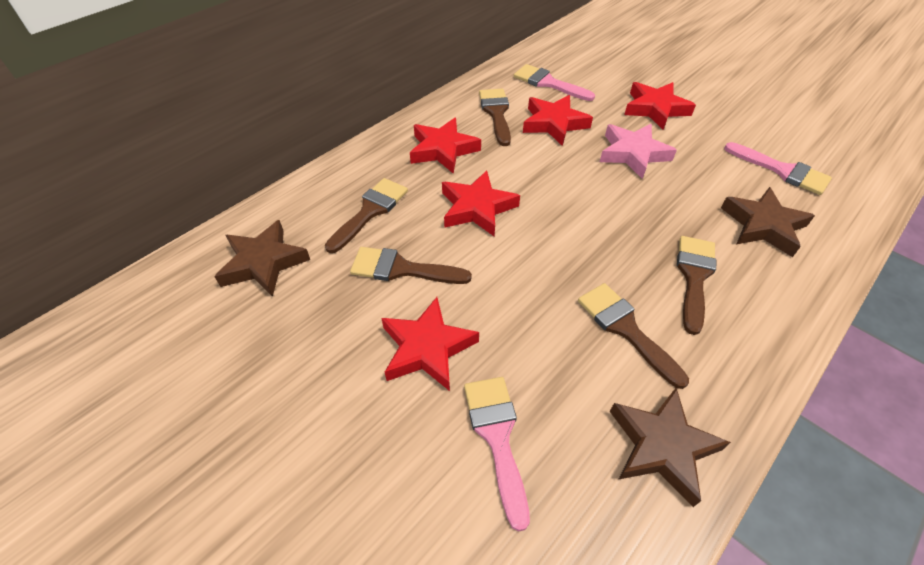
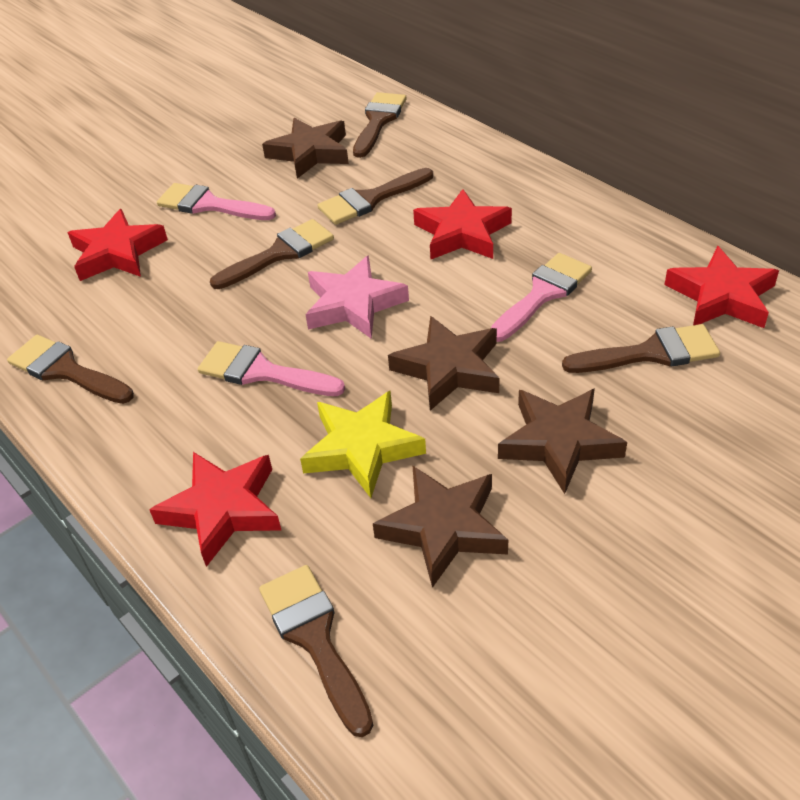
brown brush: 5 -> 6
brown star: 3 -> 4
red star: 5 -> 4
yellow star: 0 -> 1

